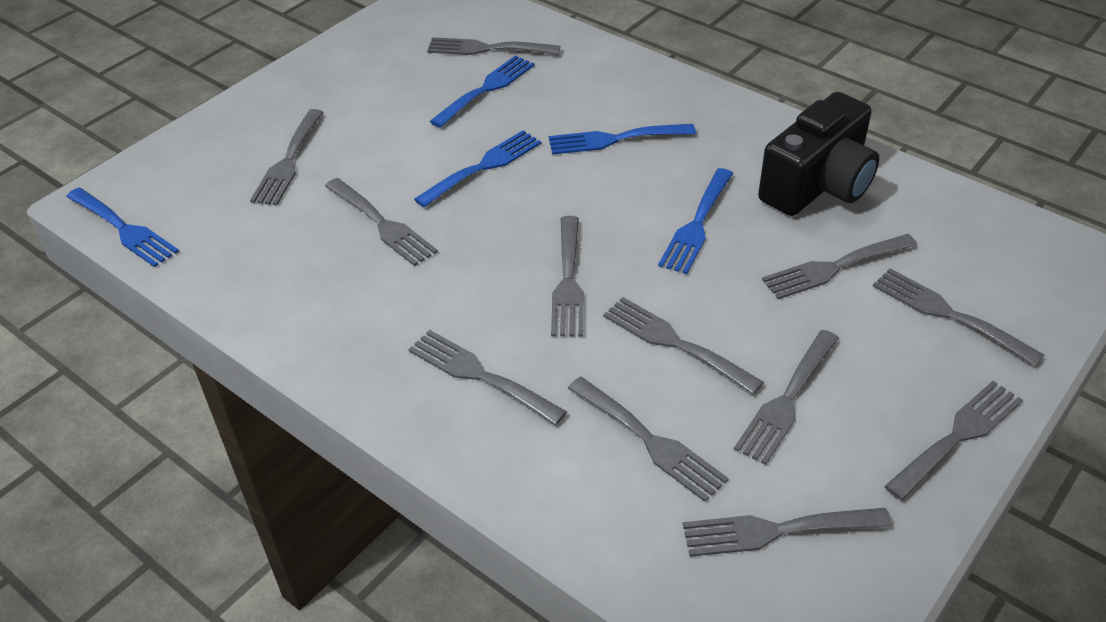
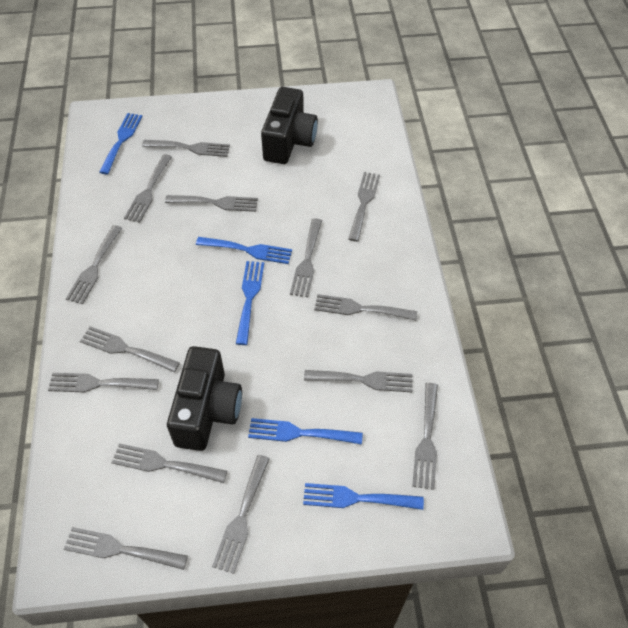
black camera: 1 -> 2
grey fork: 12 -> 14

